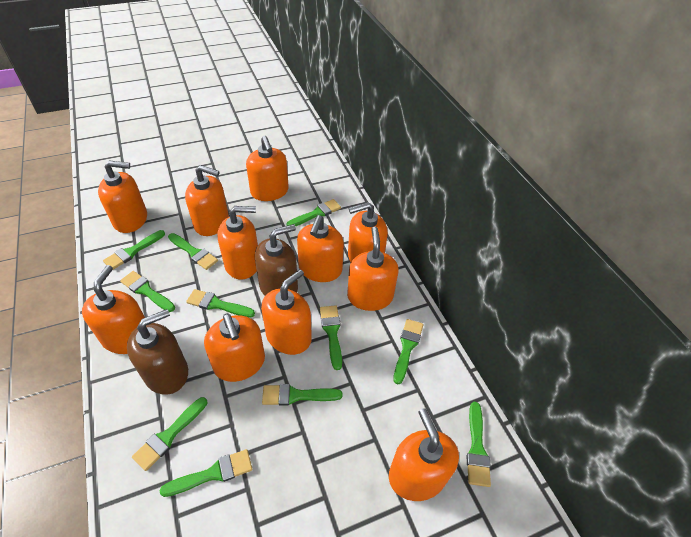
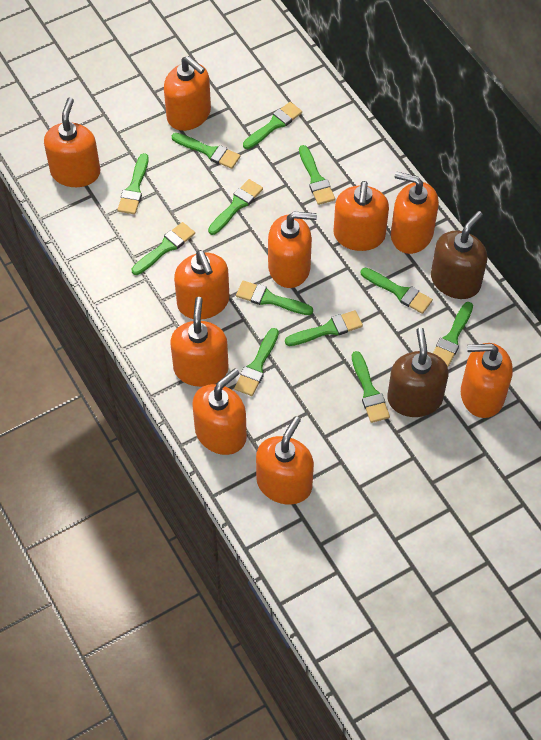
green brush: 11 -> 12
orange soap dispenser: 11 -> 10

